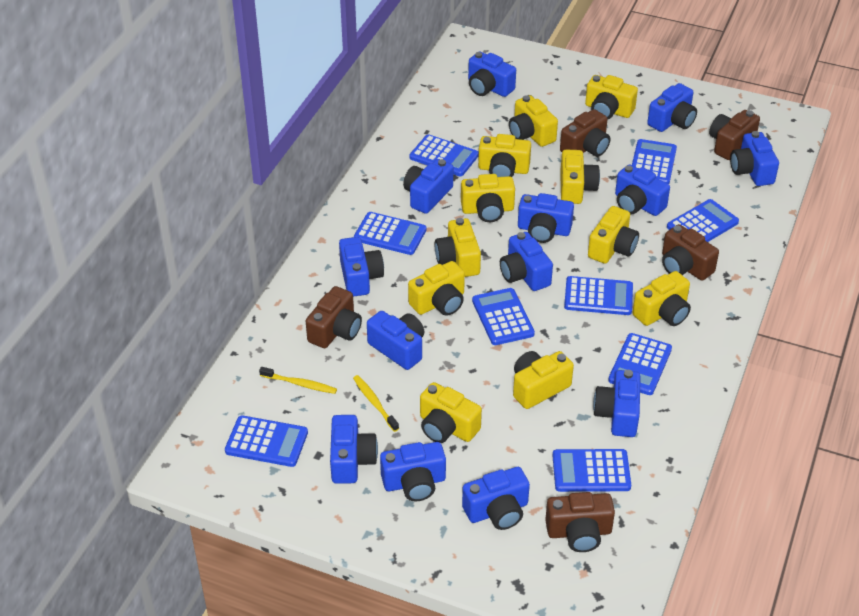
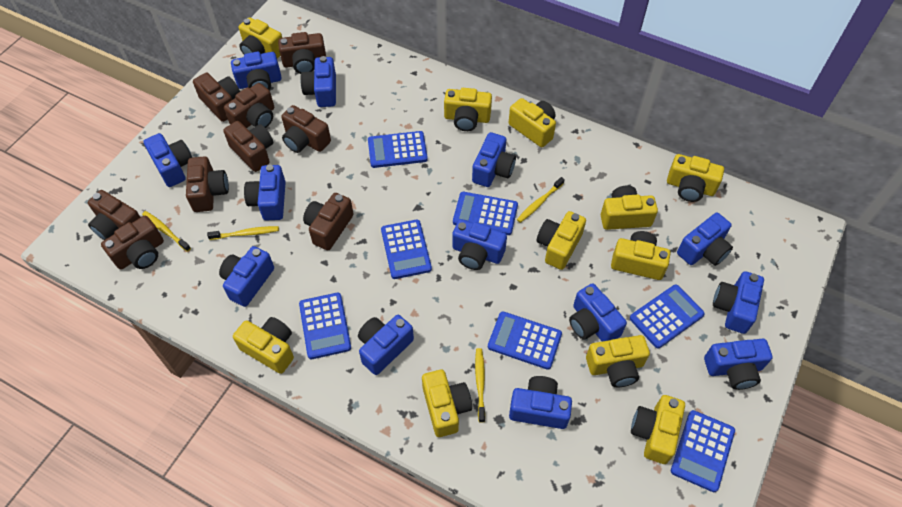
blue calculator: 9 -> 7
brown camera: 5 -> 9
yellow toothbrush: 2 -> 4

